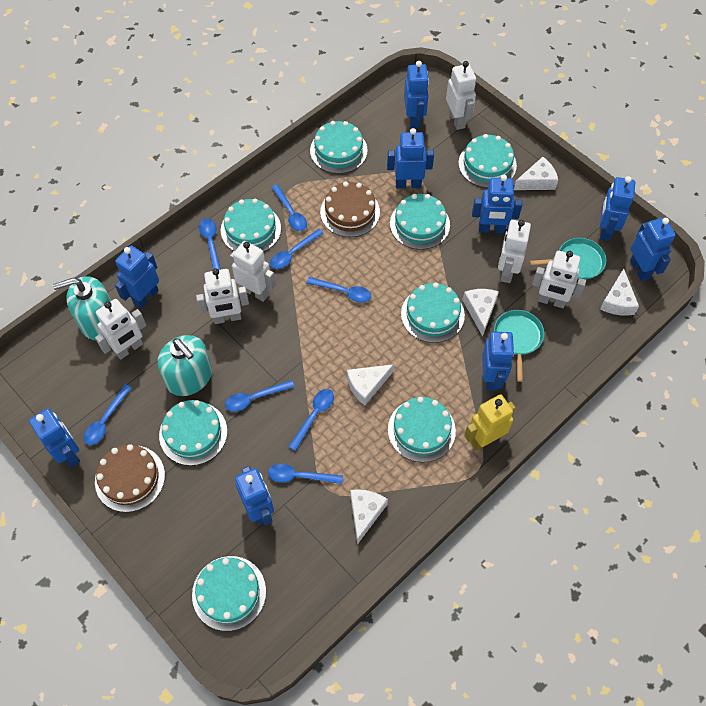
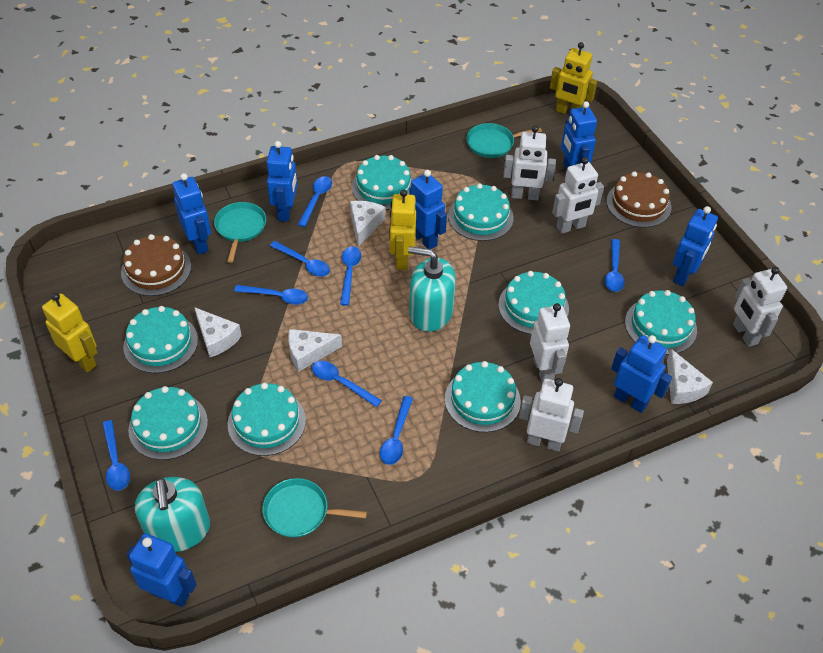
blue robot: 9 -> 7
turquoise pan: 2 -> 3
white cheese: 5 -> 4
white robot: 6 -> 5
yellow robot: 1 -> 3

